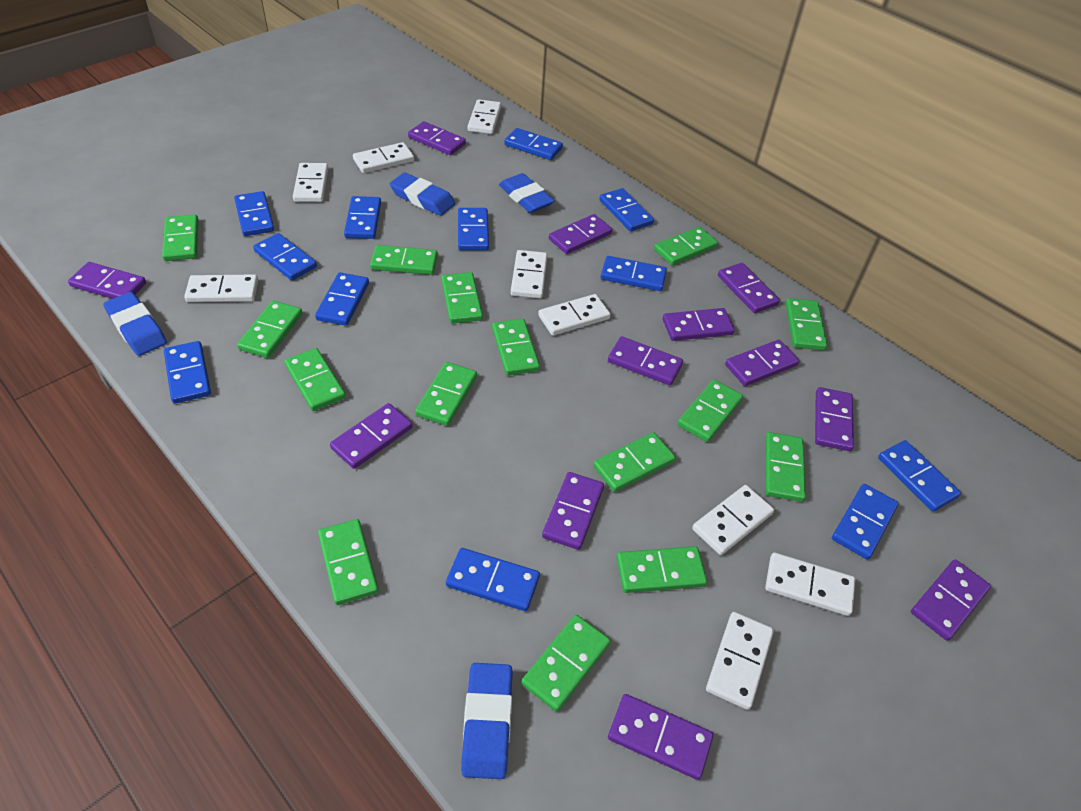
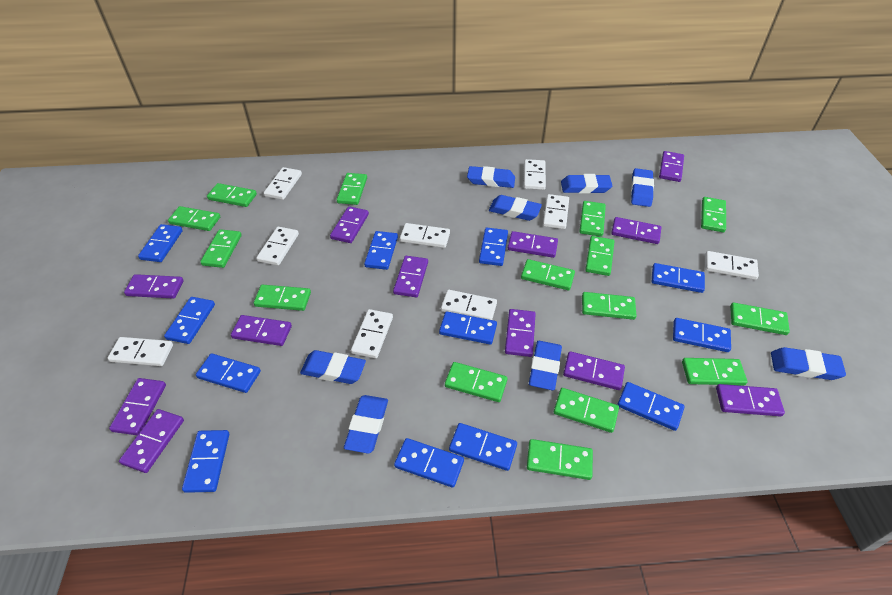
blue eraser: 4 -> 8

